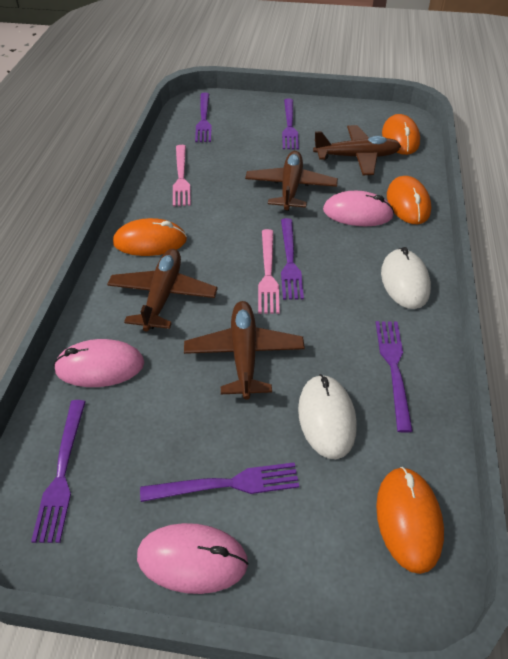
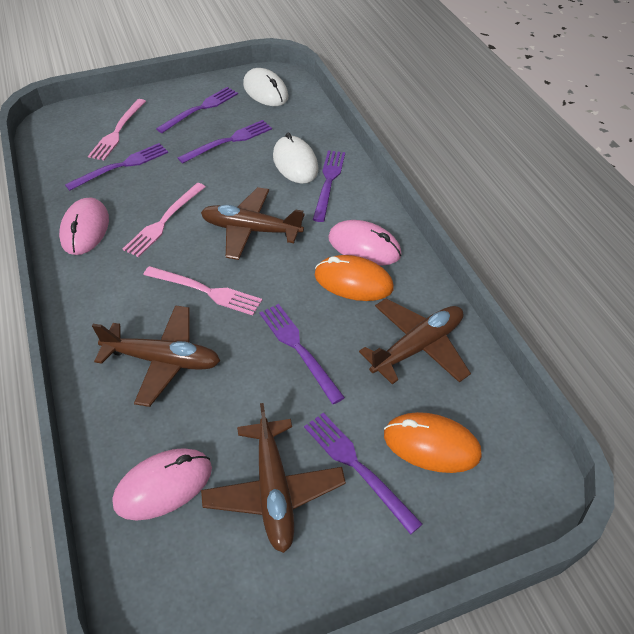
orange mouse: 4 -> 2
pink fork: 2 -> 3

